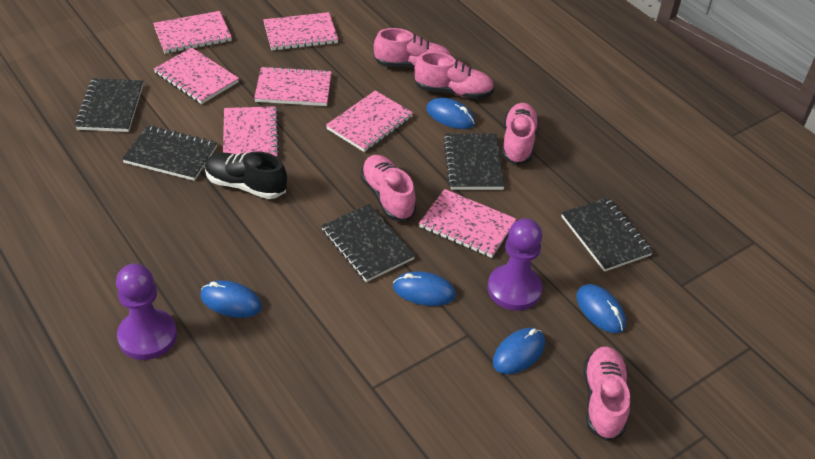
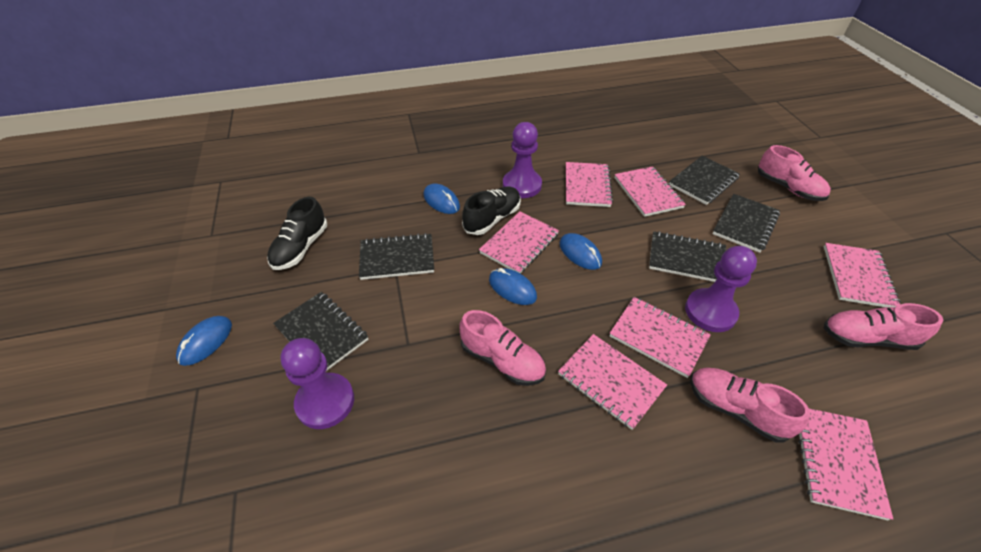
black shoe: 1 -> 2
blue mouse: 5 -> 4
pink shoe: 5 -> 4
purple pawn: 2 -> 3

